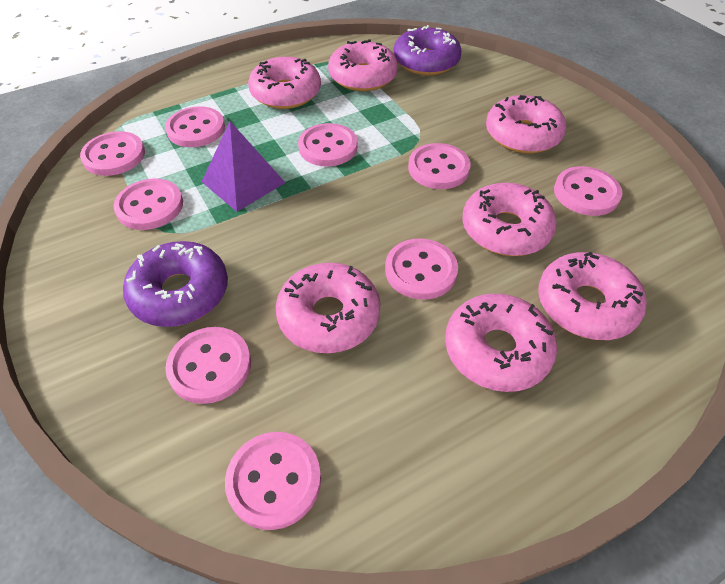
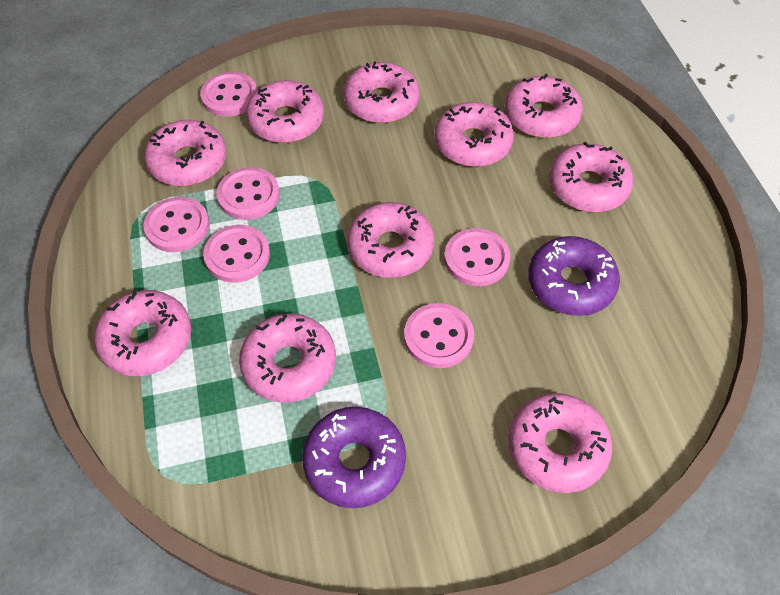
pink button: 9 -> 6
pink donut: 7 -> 10
purple pyramid: 1 -> 0

